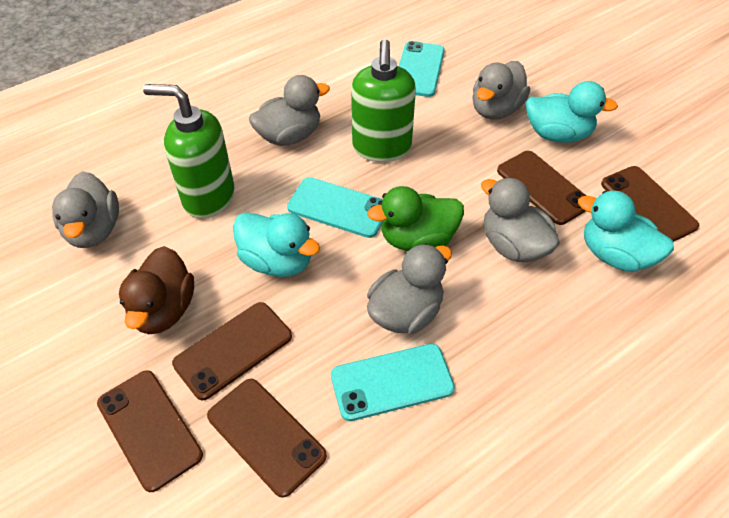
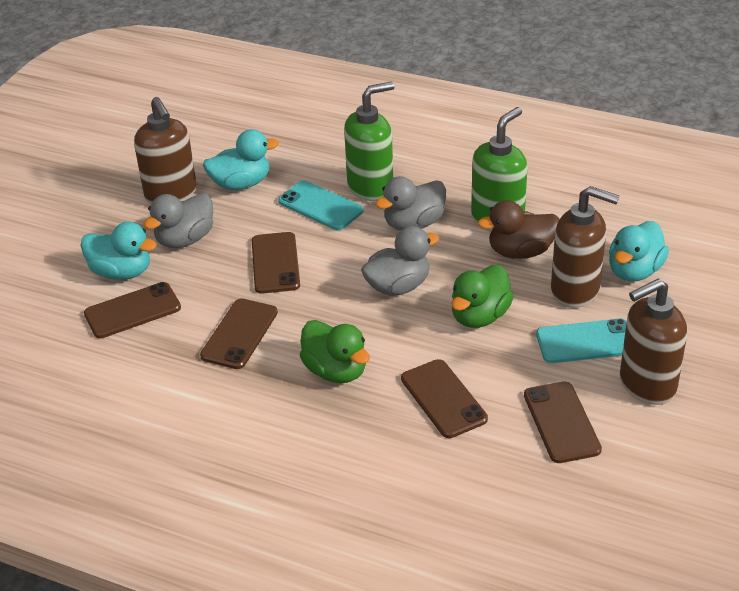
brown soap dispenser: 0 -> 3
green duck: 1 -> 2
grey duck: 5 -> 3
turquoise phone: 3 -> 2

